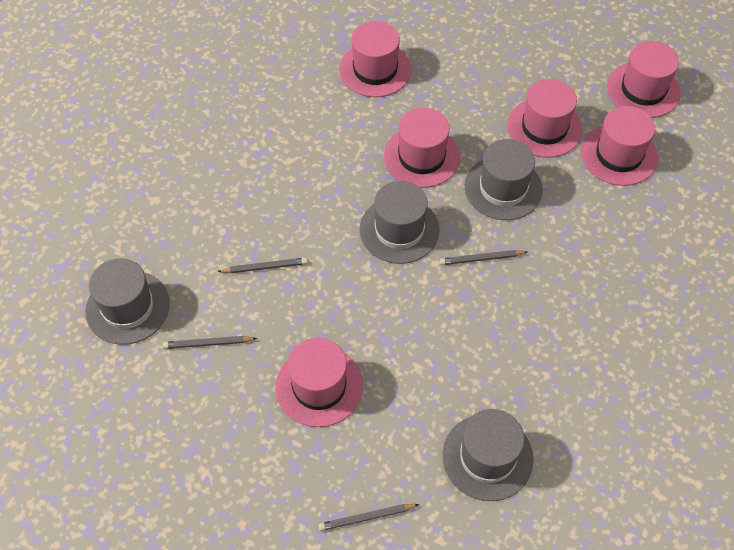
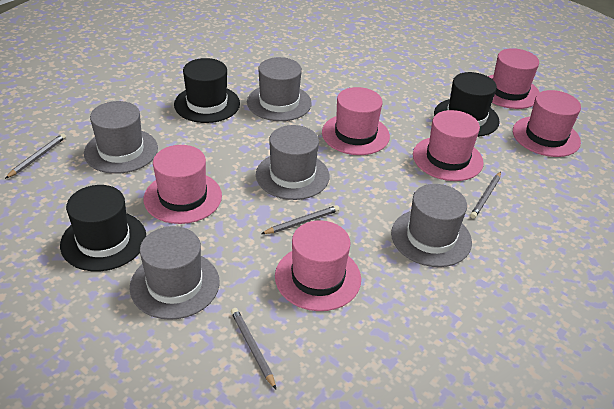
black hat: 0 -> 3
grey hat: 4 -> 5

